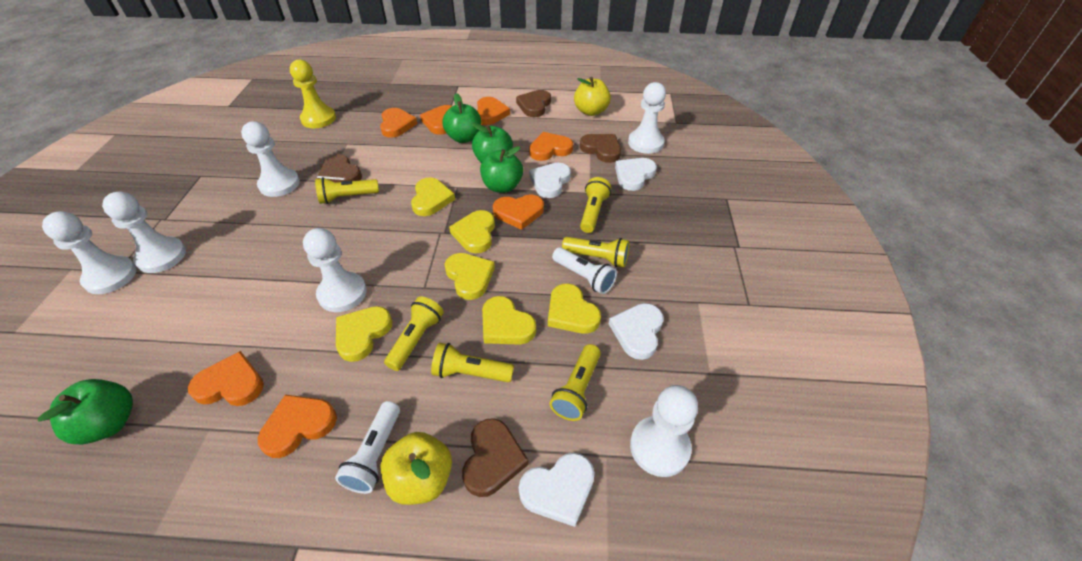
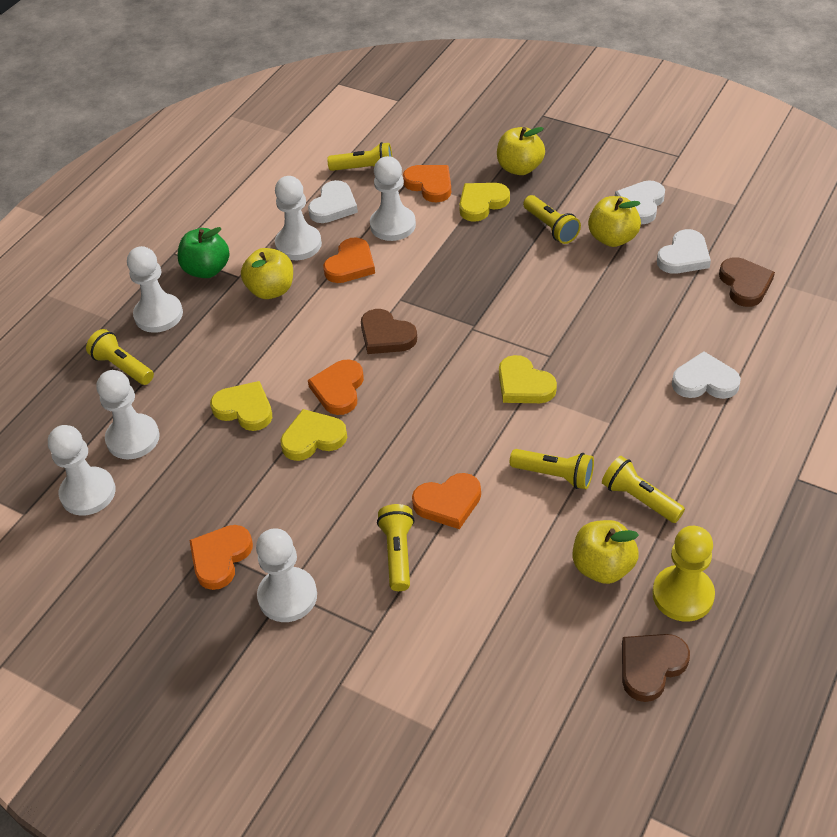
brown heart: 4 -> 3
green apple: 4 -> 1
orange heart: 7 -> 5
white flashlight: 2 -> 0
yellow apple: 2 -> 4
yellow heart: 6 -> 4

